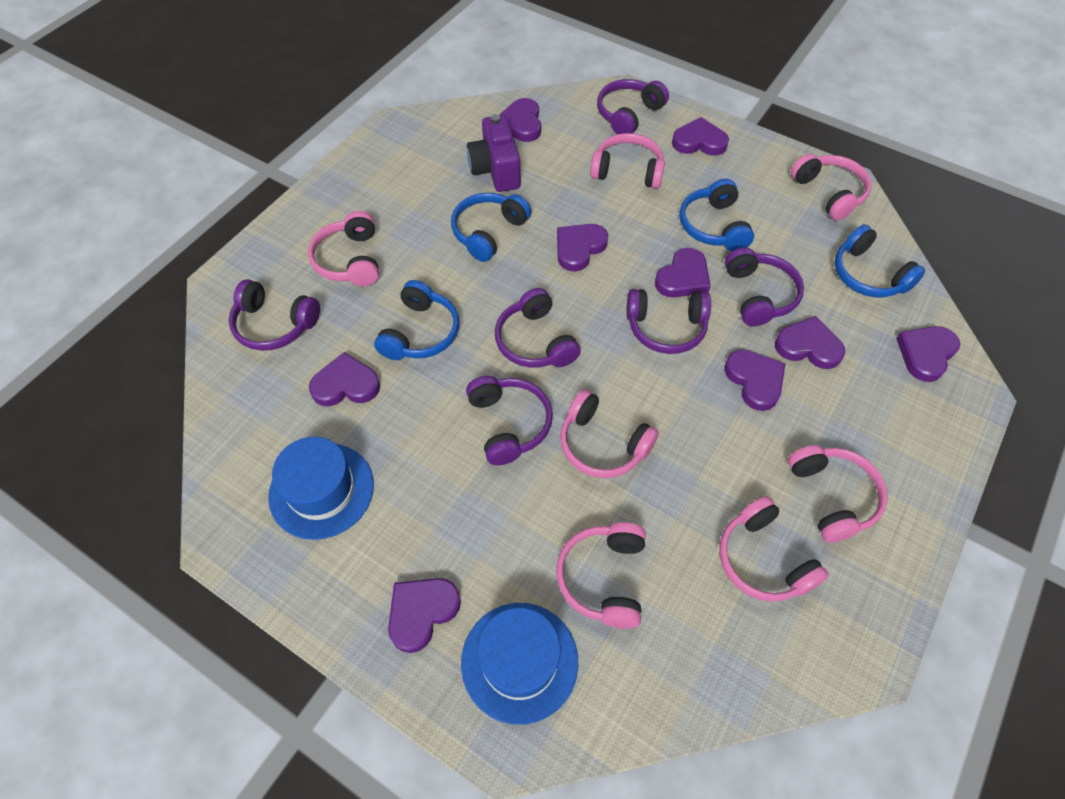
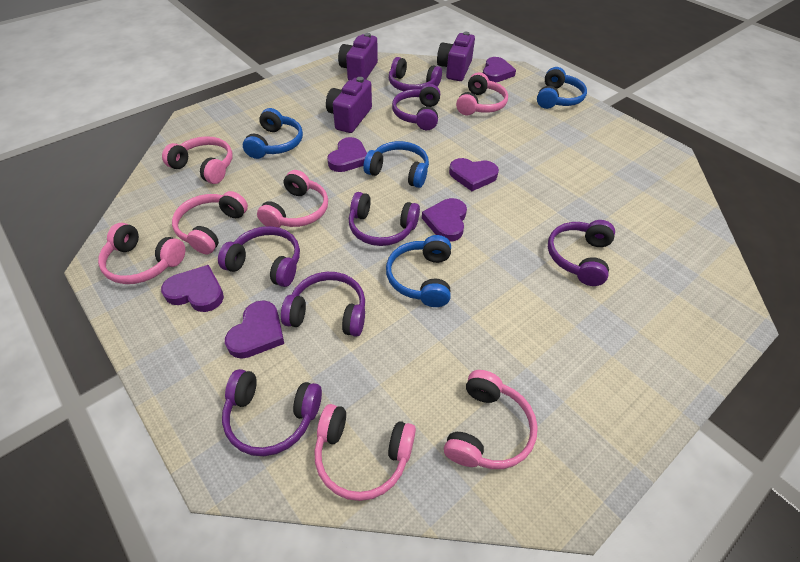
blue hat: 2 -> 0
purple camera: 1 -> 3
purple headphones: 6 -> 7
purple heart: 9 -> 6

